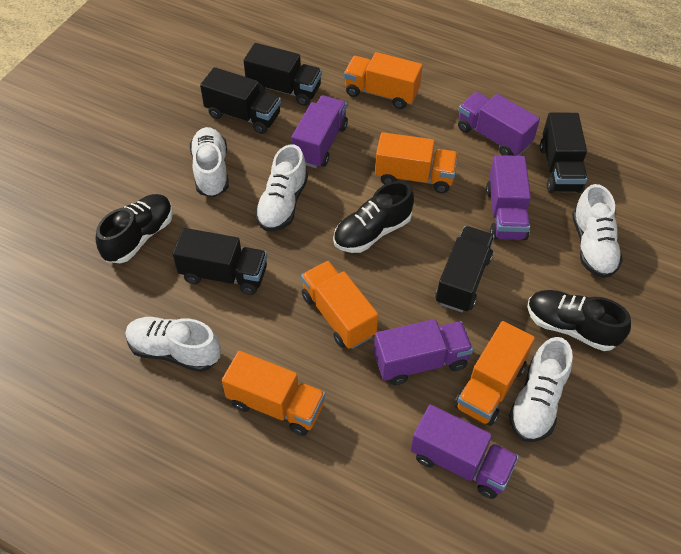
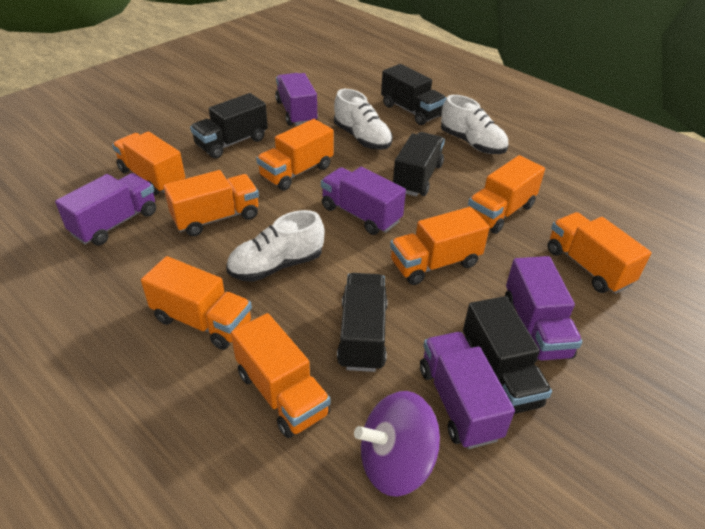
black shoe: 3 -> 0
orange truck: 5 -> 8
purple spinning top: 0 -> 1
white shoe: 5 -> 3

